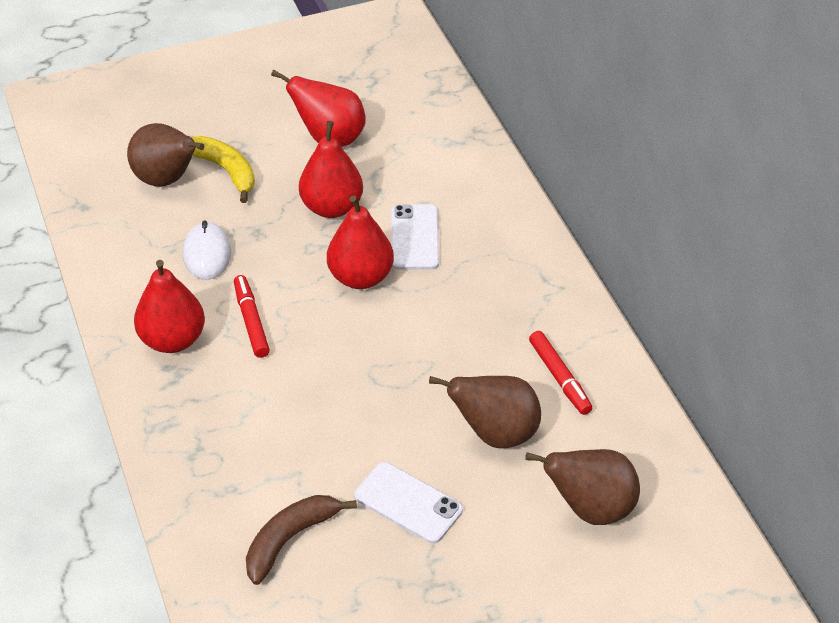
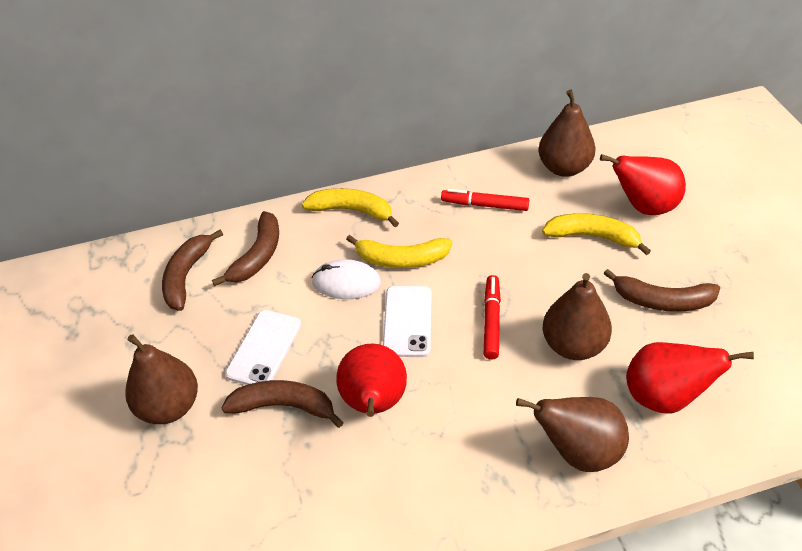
brown banana: 1 -> 4
brown pear: 3 -> 4
red pear: 4 -> 3
yellow banana: 1 -> 3

